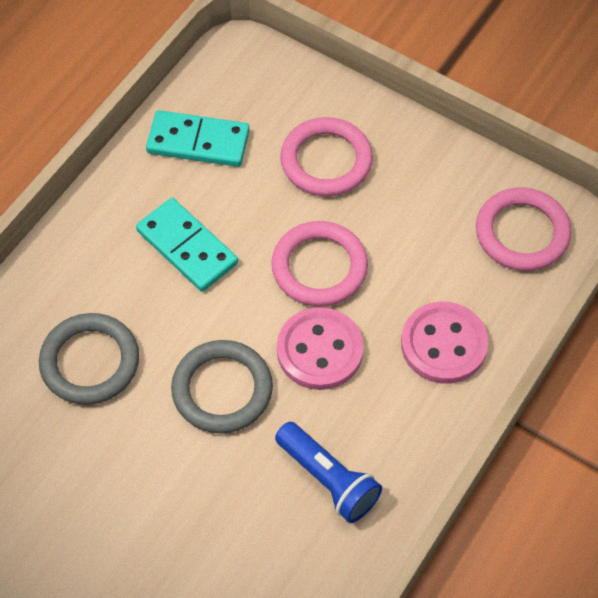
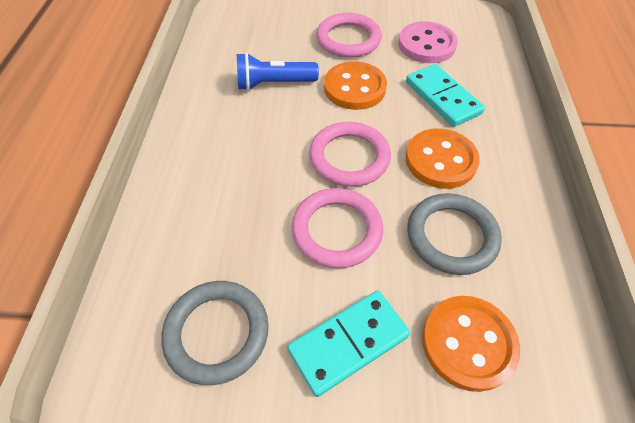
orange button: 0 -> 3
pink button: 2 -> 1

